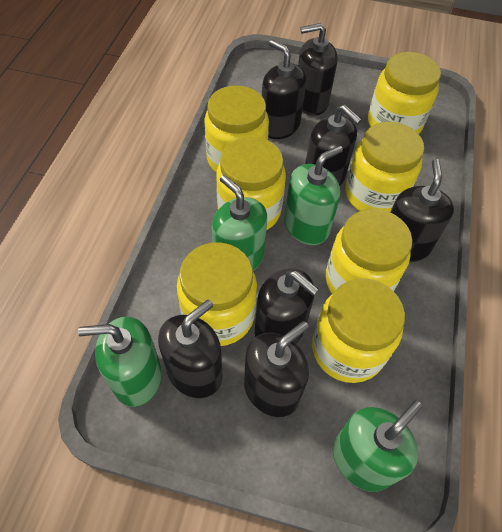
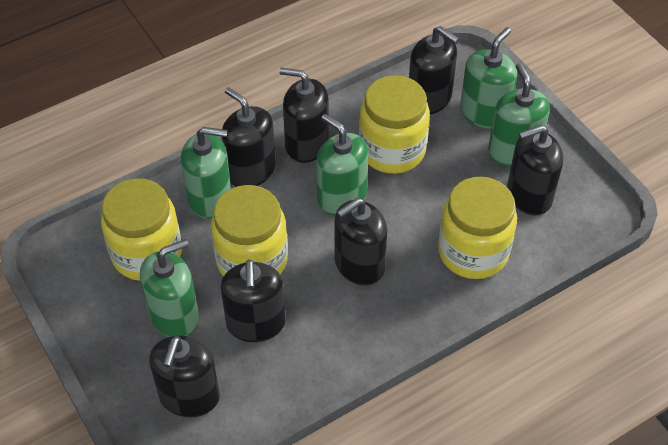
green soap dispenser: 4 -> 5
yellow jar: 7 -> 4

